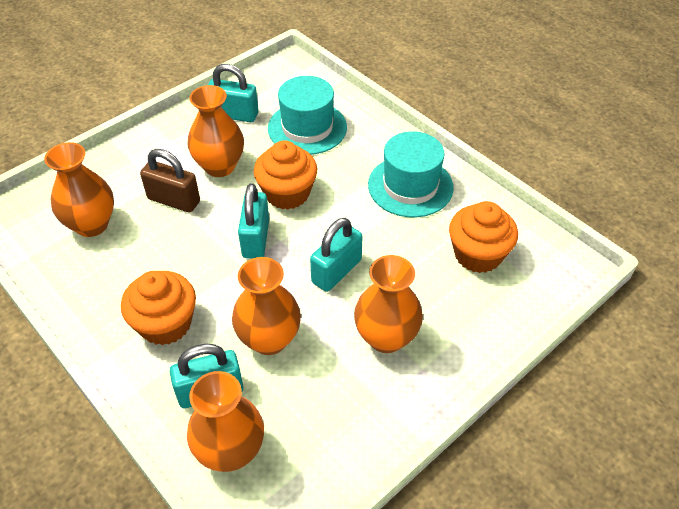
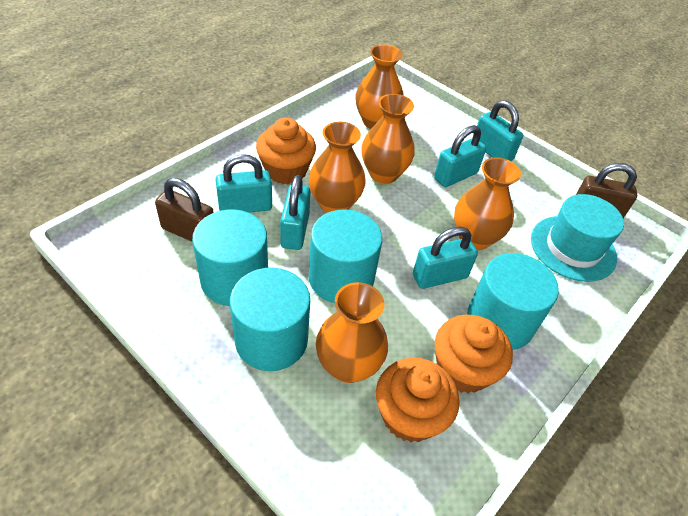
brown padlock: 1 -> 2
turquoise cylinder: 0 -> 4
turquoise hat: 2 -> 1
turquoise padlock: 4 -> 5

